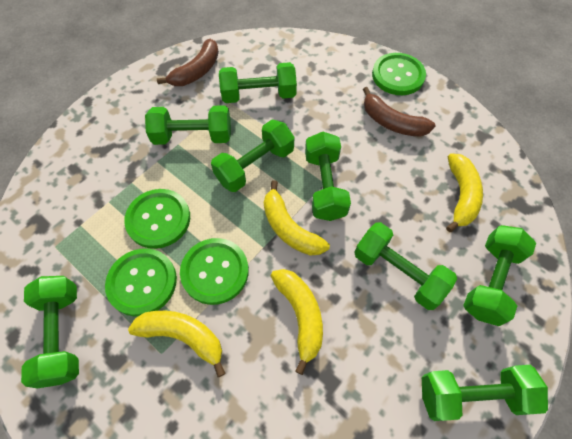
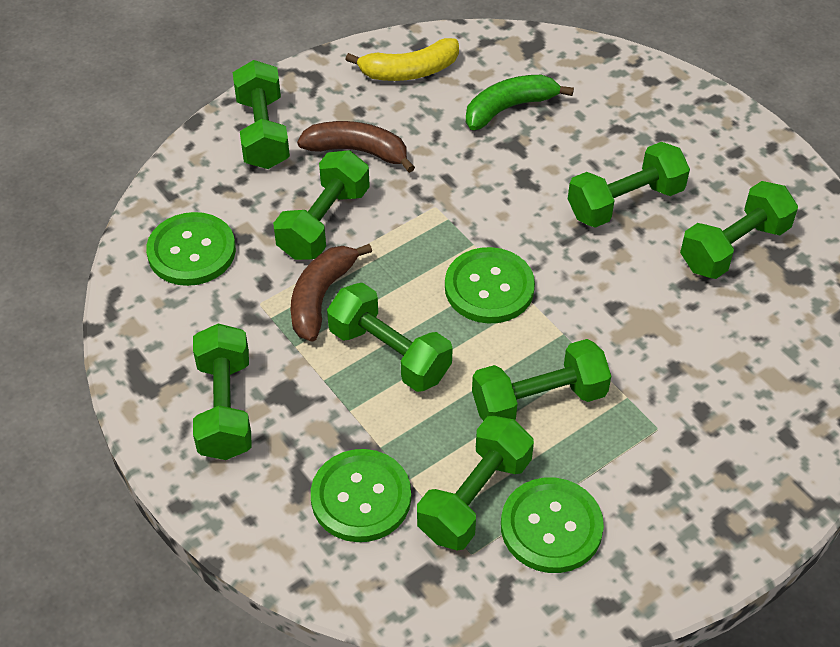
green banana: 0 -> 1
yellow banana: 4 -> 1

